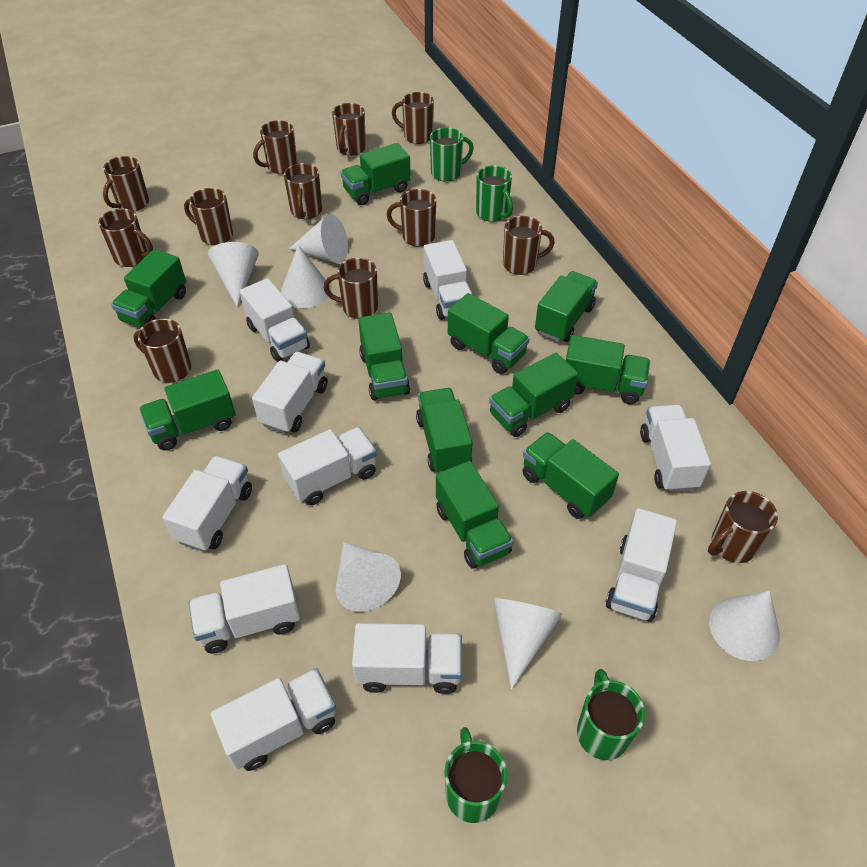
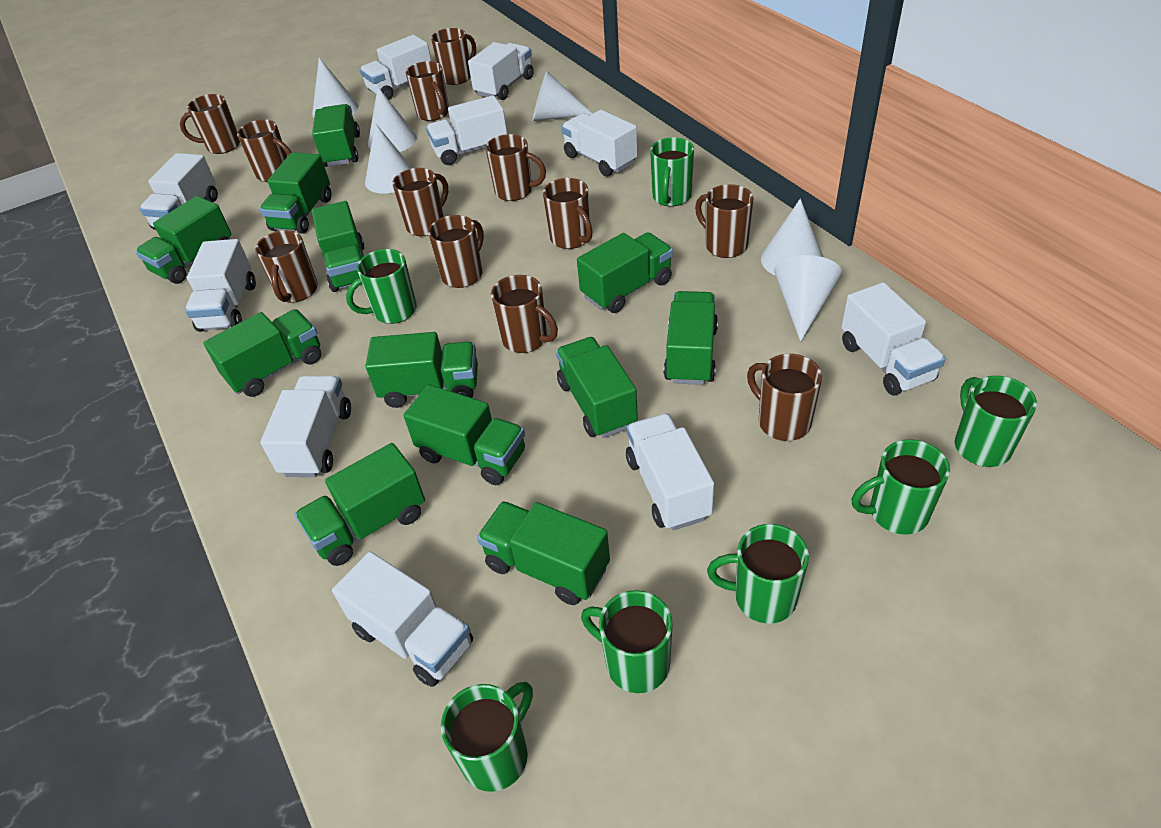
green mug: 4 -> 7
green truck: 11 -> 12

